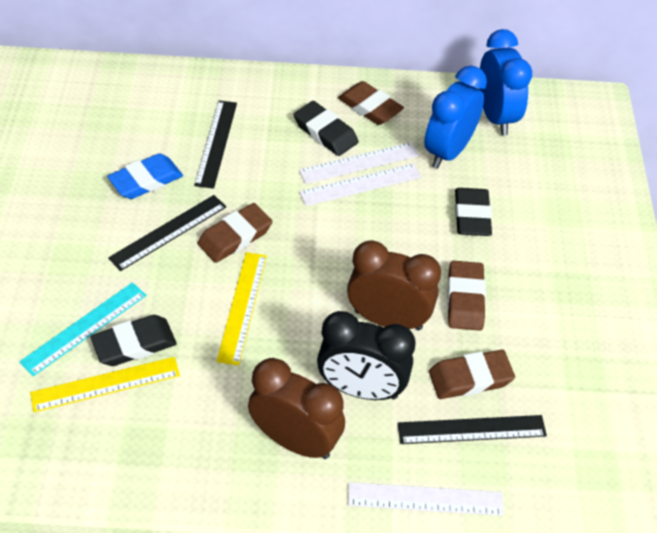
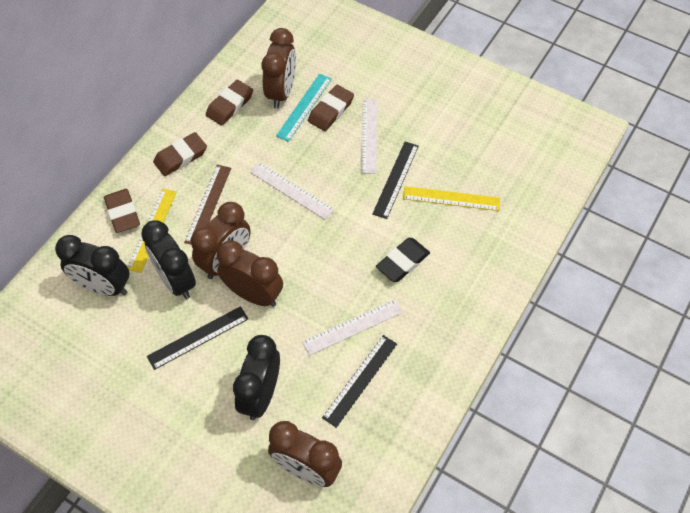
black clock: 1 -> 3
black eraser: 3 -> 1
blue clock: 2 -> 0
blue eraser: 1 -> 0
brown clock: 2 -> 4
brown ruler: 0 -> 1

